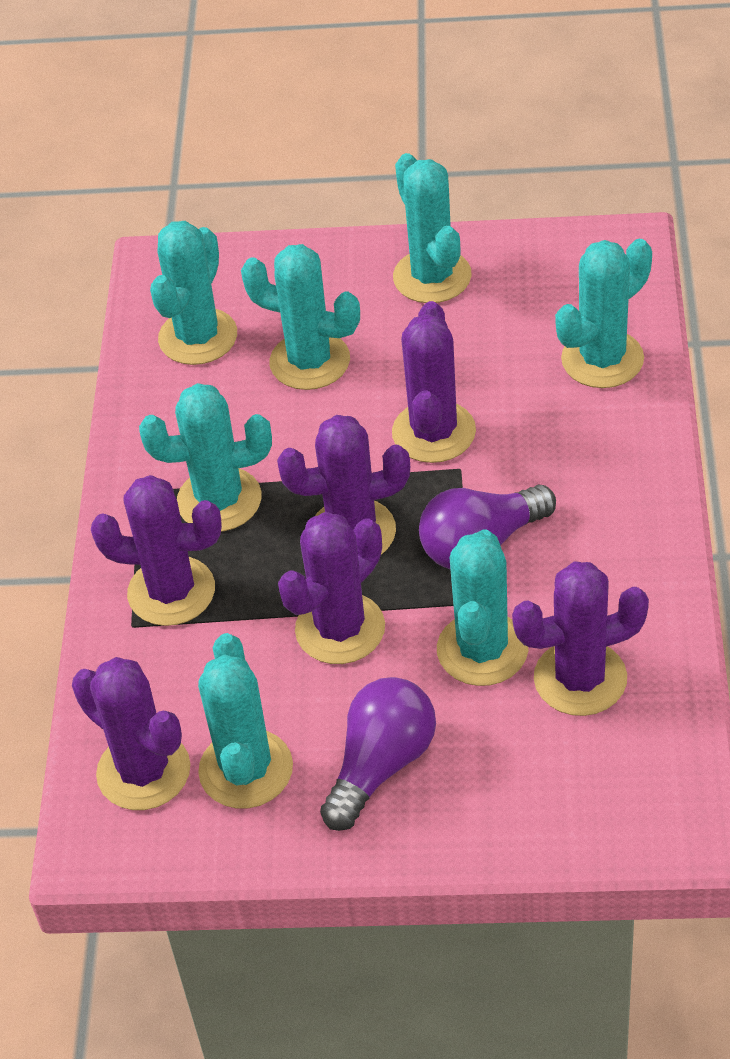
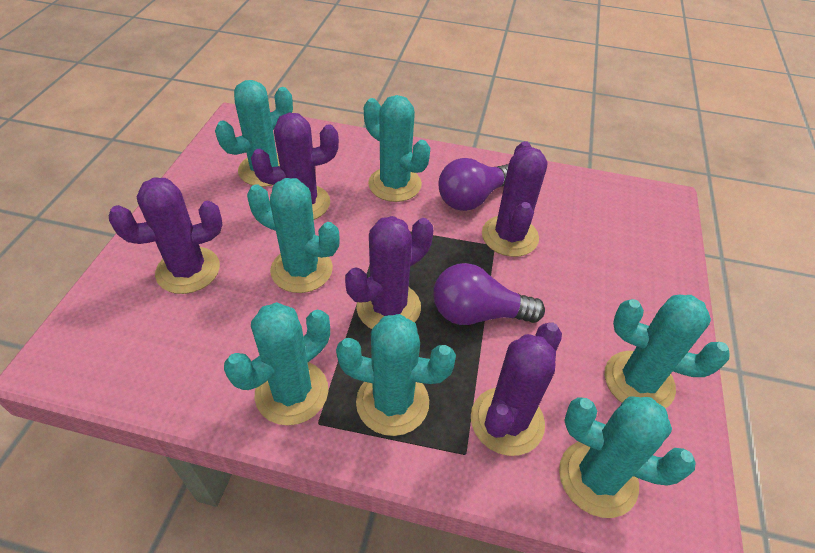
purple cactus: 6 -> 5

